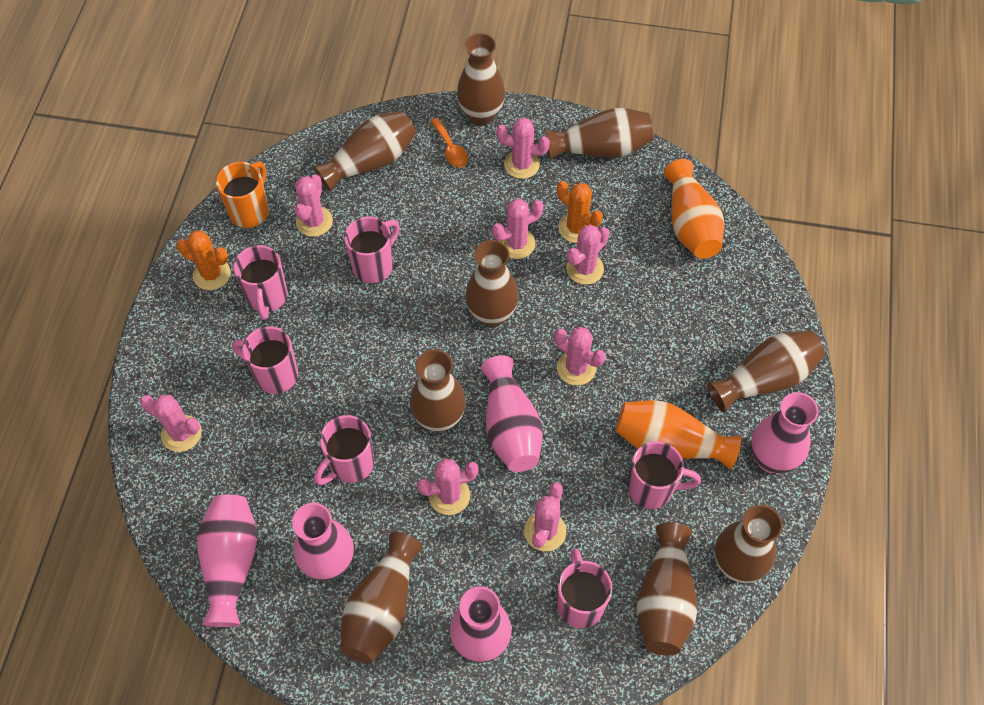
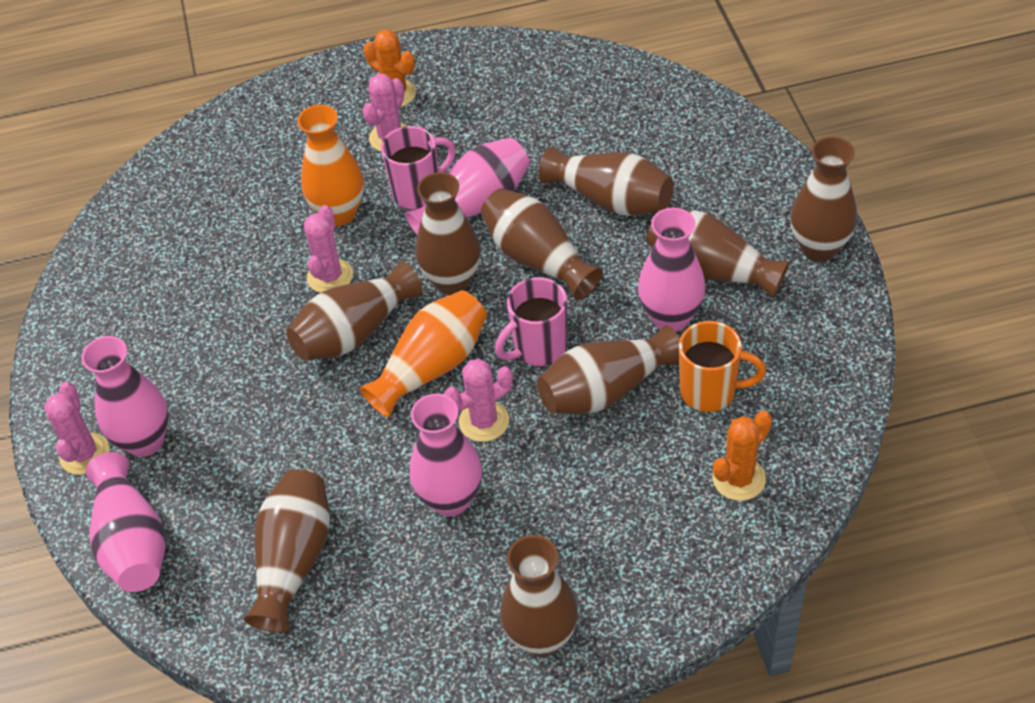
orange spoon: 1 -> 0
pink cactus: 8 -> 4
pink mug: 6 -> 2

